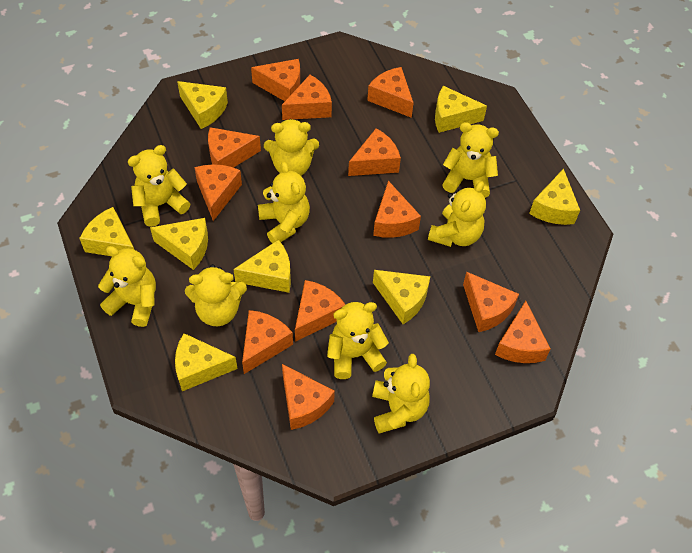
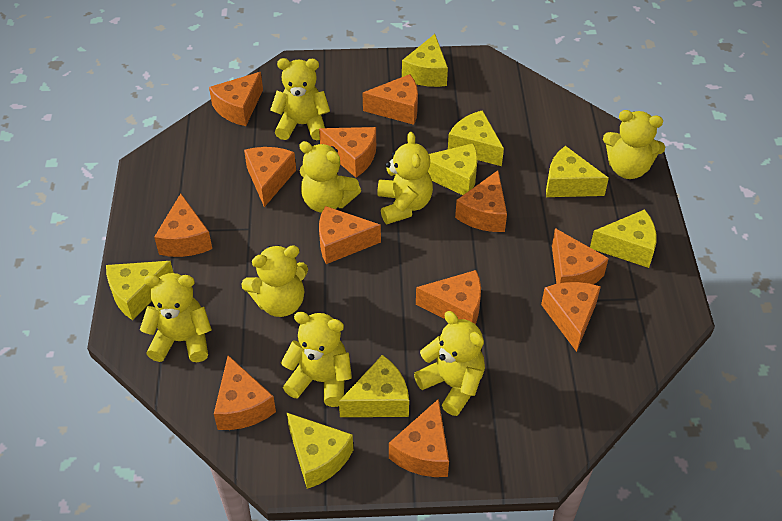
yellow teddy bear: 9 -> 8

